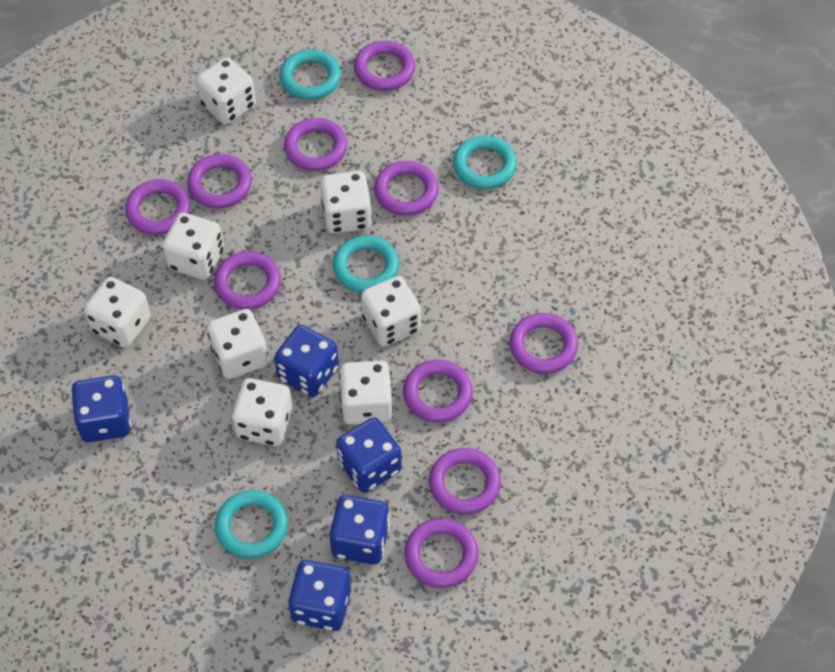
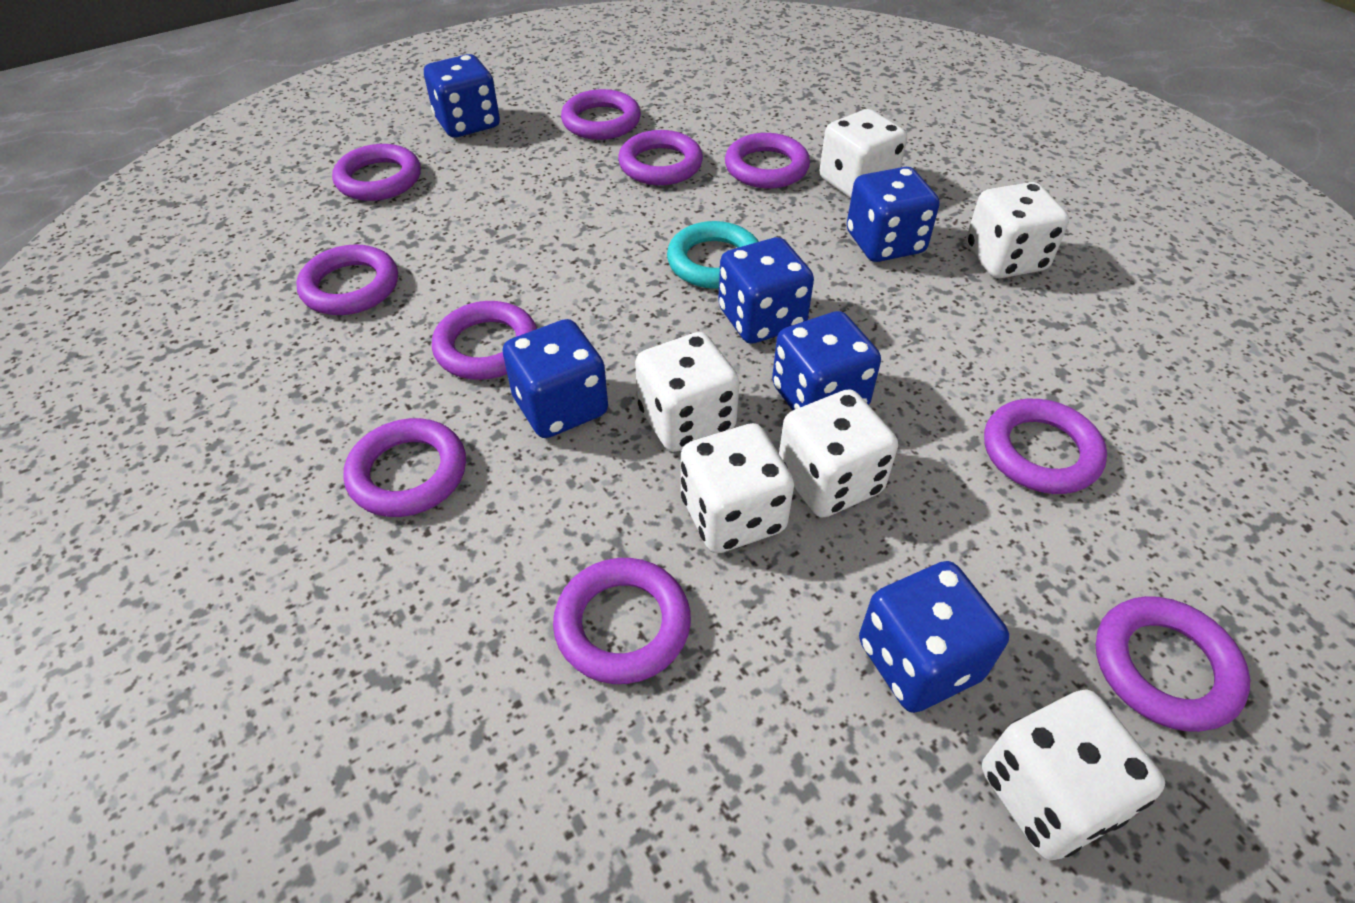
blue dice: 5 -> 6
turquoise ring: 4 -> 1
white dice: 8 -> 6

